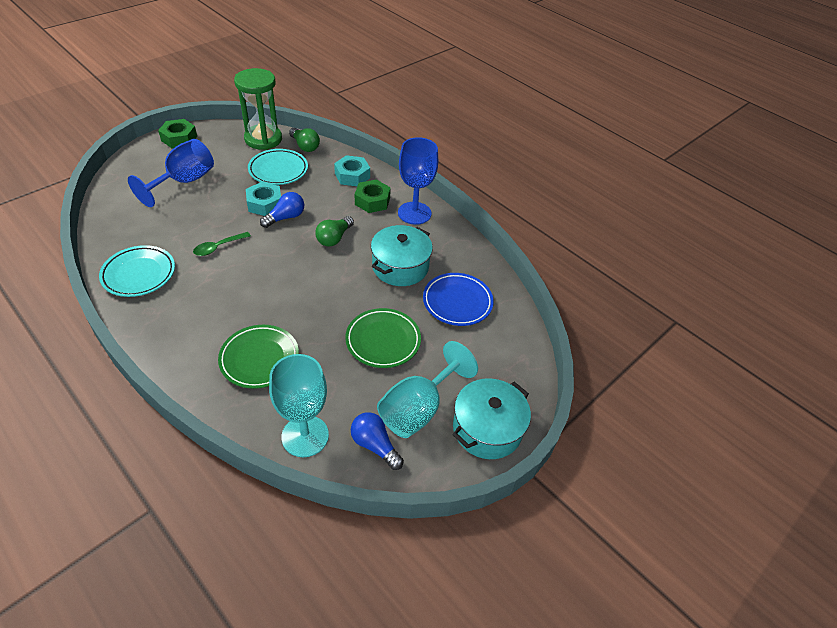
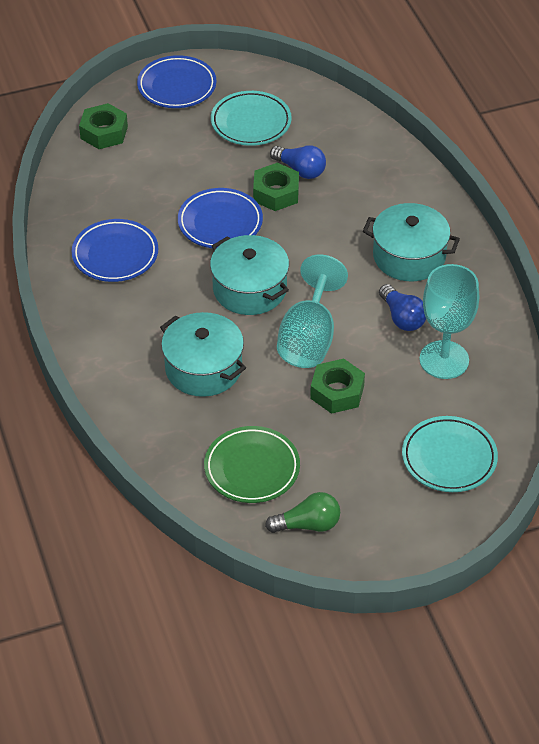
blue goblet: 2 -> 0
blue plate: 1 -> 3
green hourglass: 1 -> 0
green light bulb: 2 -> 1
green nut: 2 -> 3
green plate: 2 -> 1
green spoon: 1 -> 0
turquoise nut: 2 -> 0
turquoise pot: 2 -> 3

